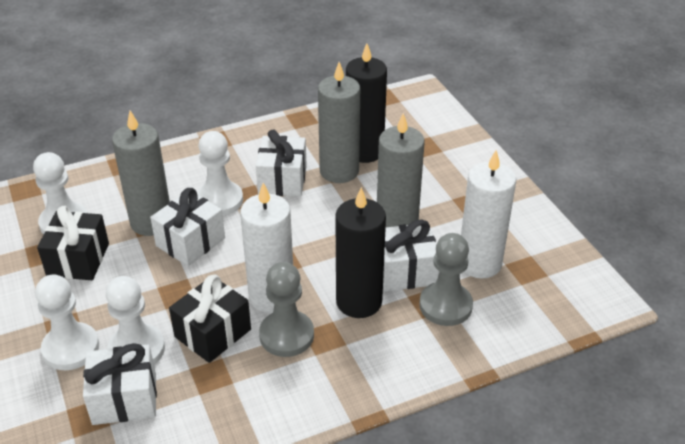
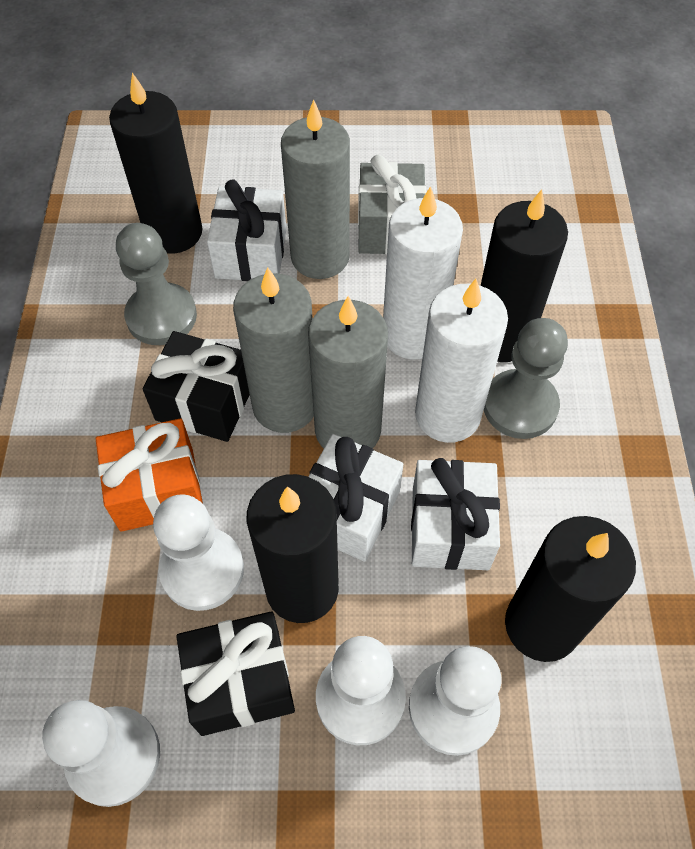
black candle: 2 -> 4
grey gift: 0 -> 1
orange gift: 0 -> 1
white gift: 4 -> 3

